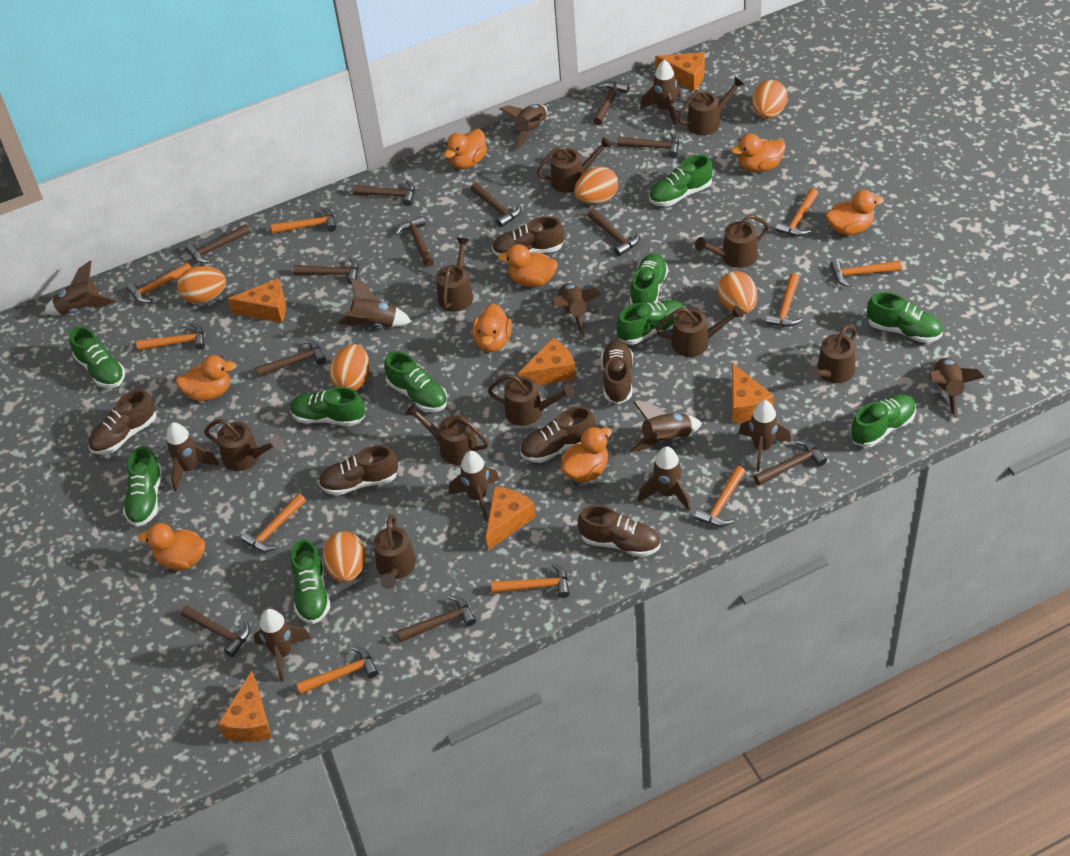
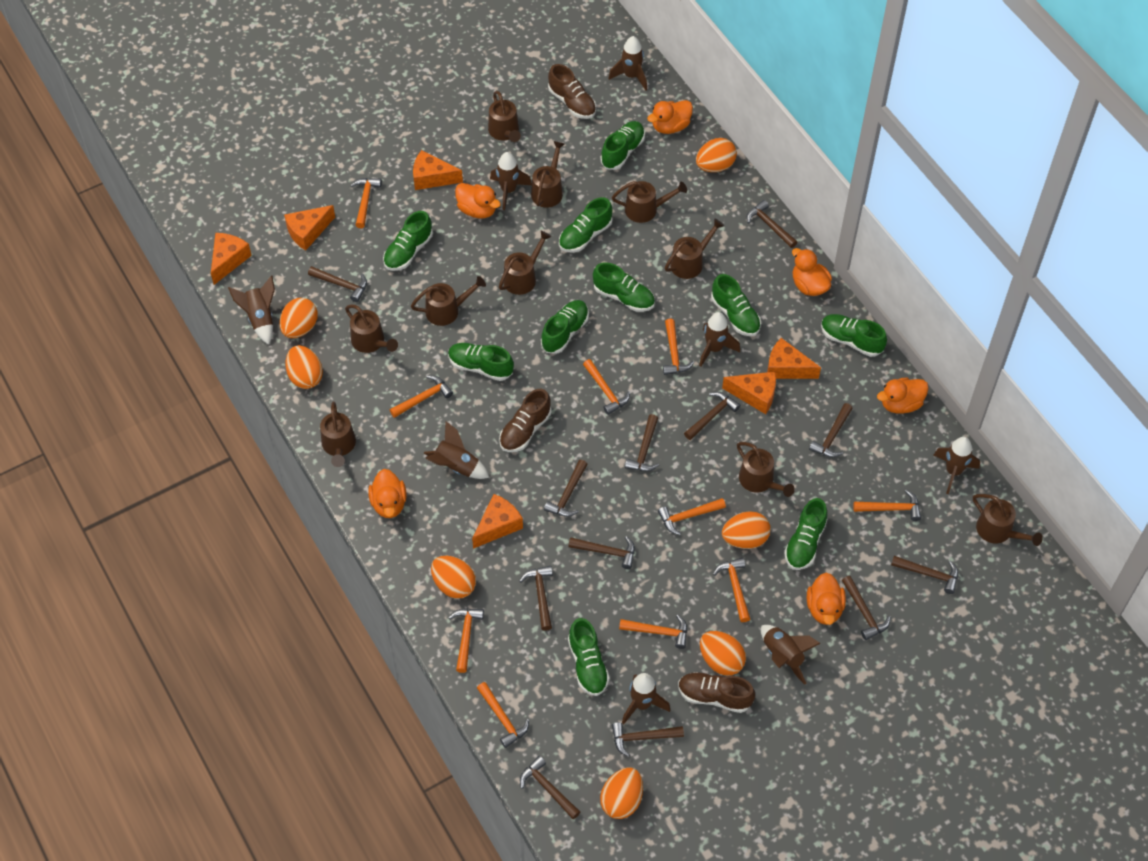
brown rocket: 12 -> 8
brown shoe: 6 -> 3
orange duck: 8 -> 6
orange egg: 6 -> 7

